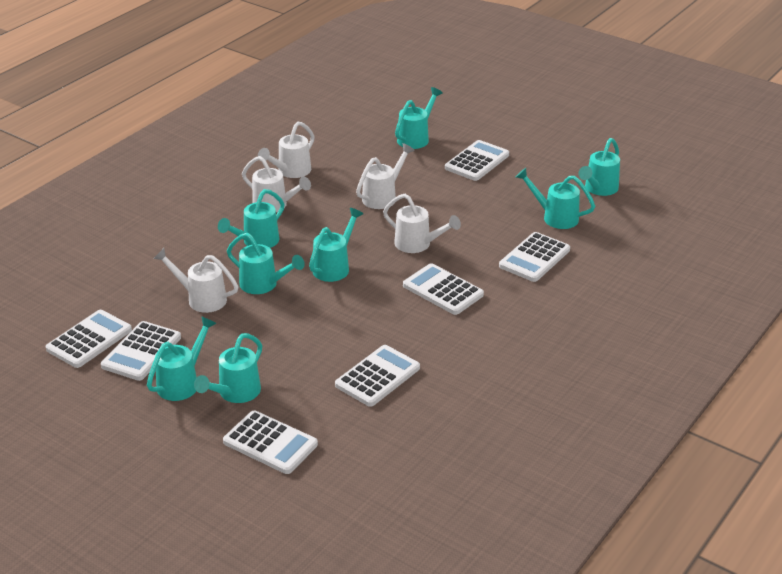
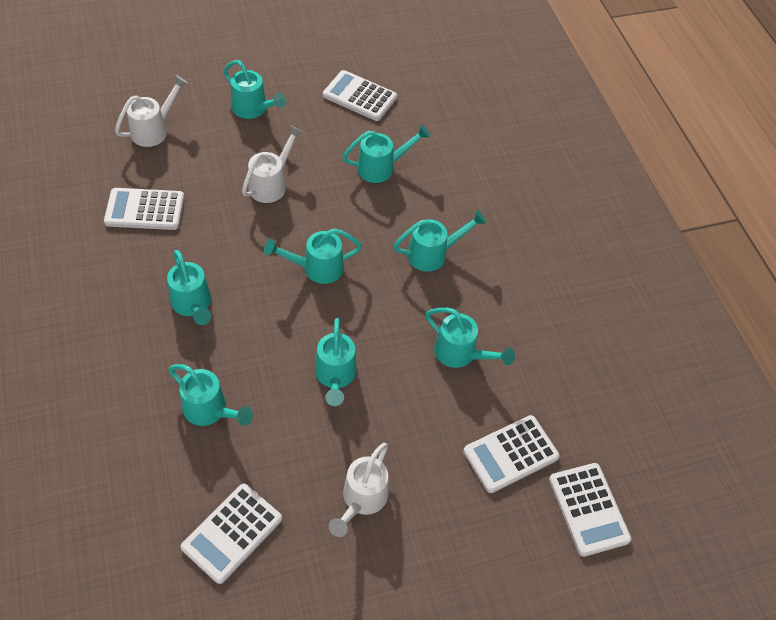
white calculator: 7 -> 5
white watering can: 5 -> 3

